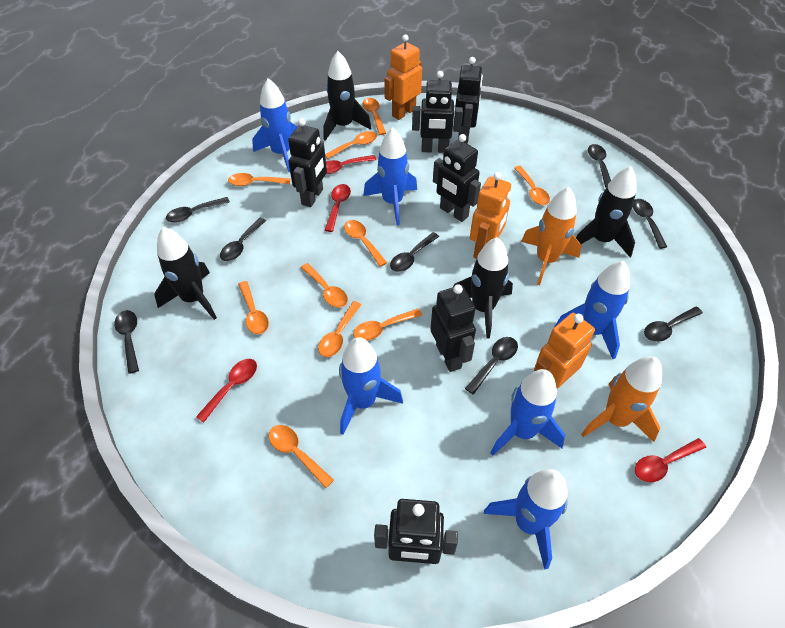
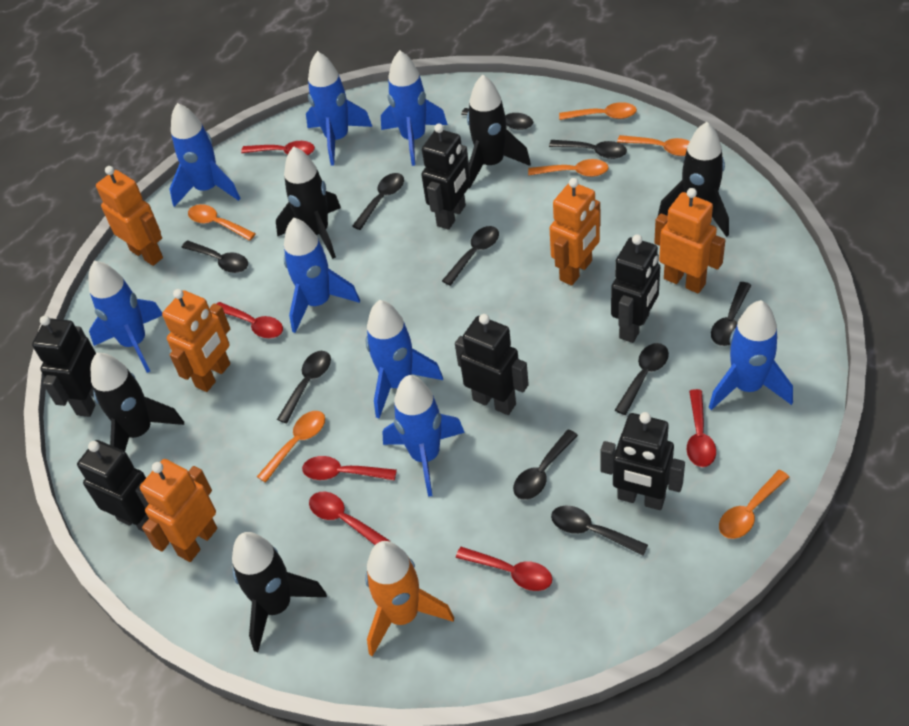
black rocket: 4 -> 5
black spoon: 8 -> 10
blue rocket: 6 -> 8
orange robot: 3 -> 5
orange rocket: 2 -> 1
orange spoon: 10 -> 6
red spoon: 4 -> 6

